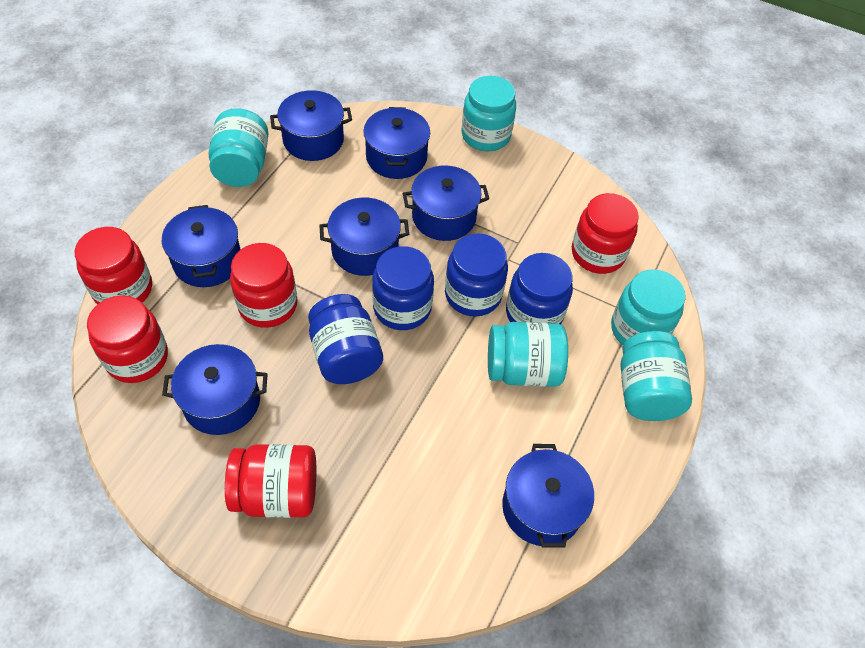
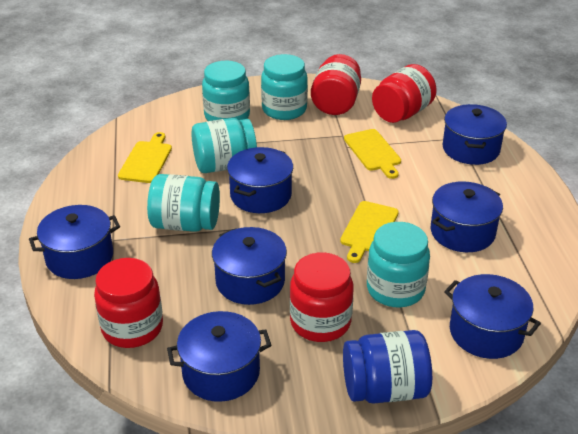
blue jar: 4 -> 1
red jar: 5 -> 4
yellow cutting board: 0 -> 3

